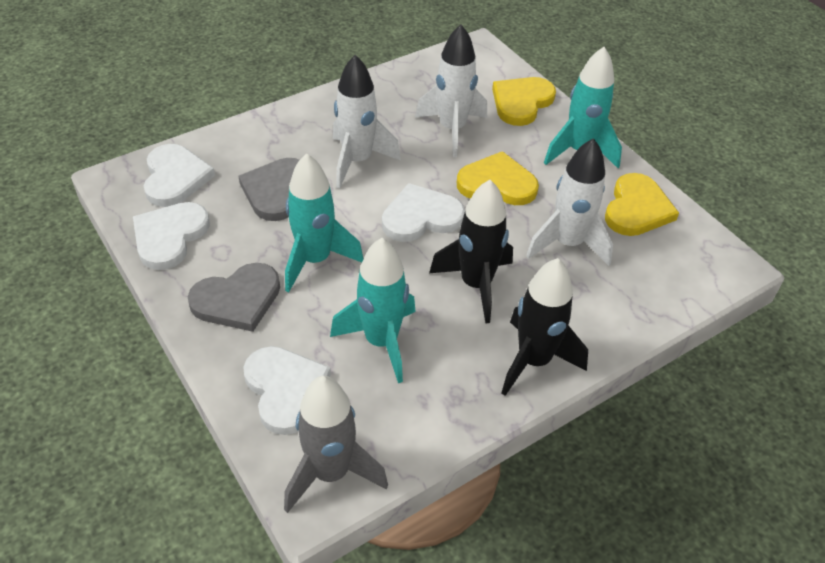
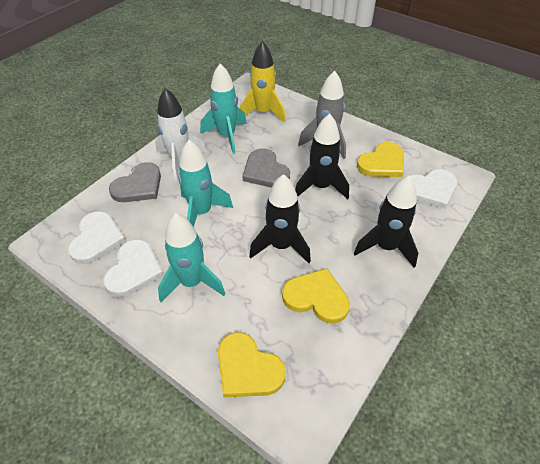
black rocket: 2 -> 3
white heart: 4 -> 3
white rocket: 3 -> 1
yellow rocket: 0 -> 1

